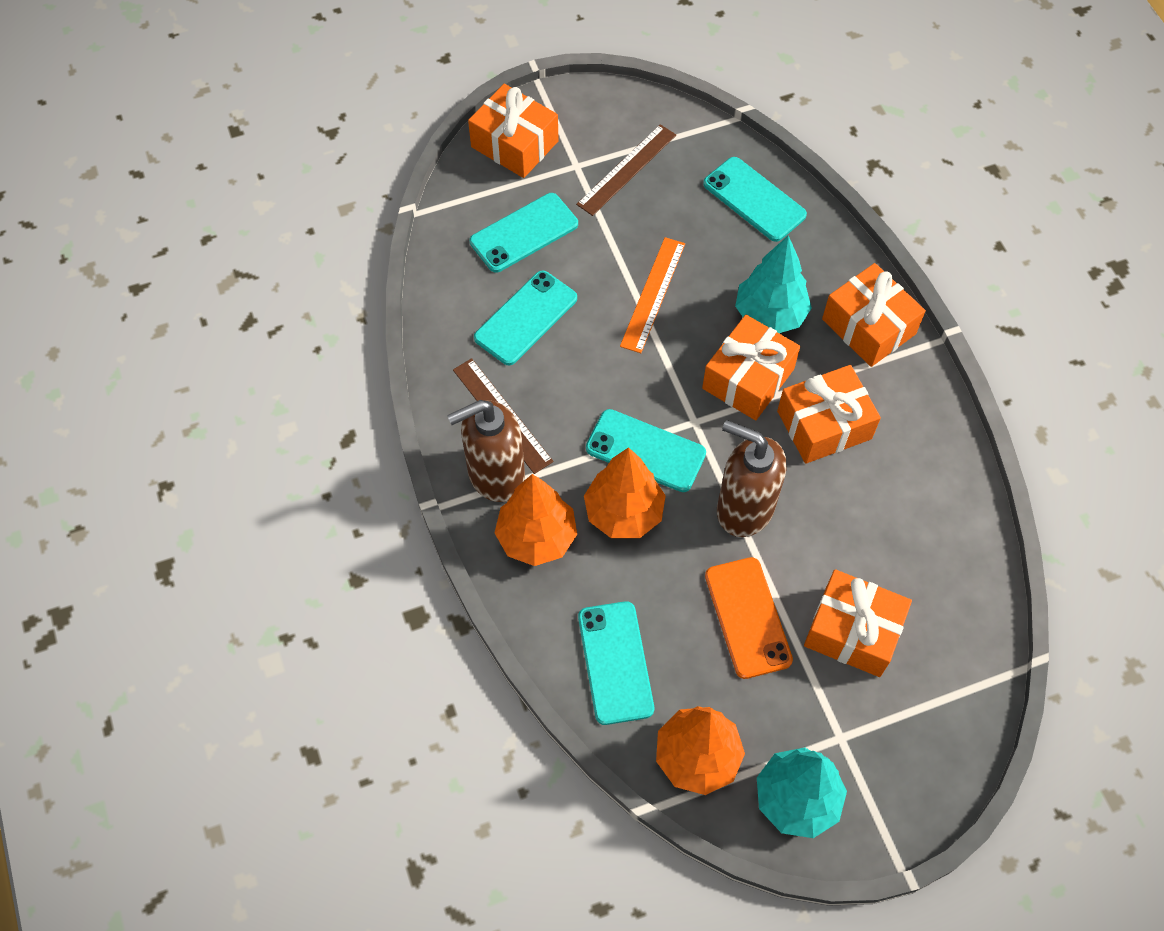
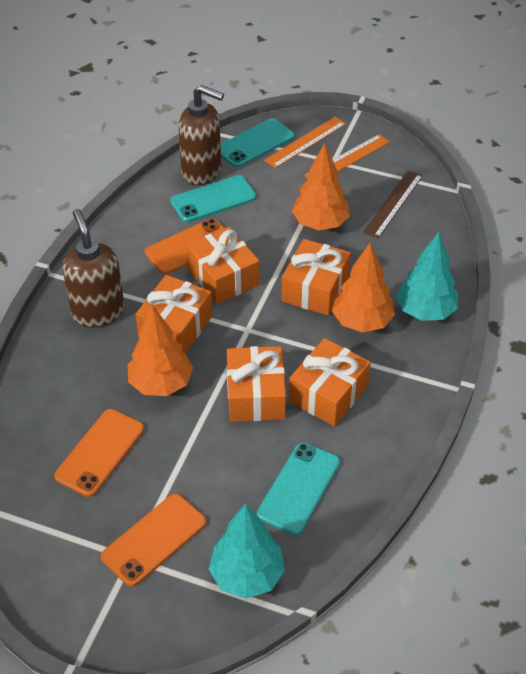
brown ruler: 2 -> 1
orange phone: 1 -> 3
orange ruler: 1 -> 2
turquoise phone: 5 -> 3

